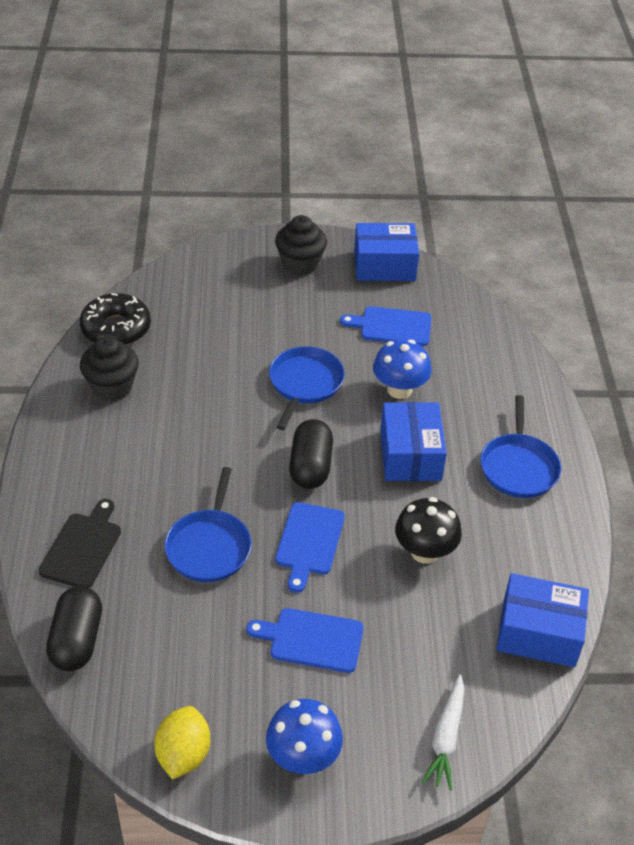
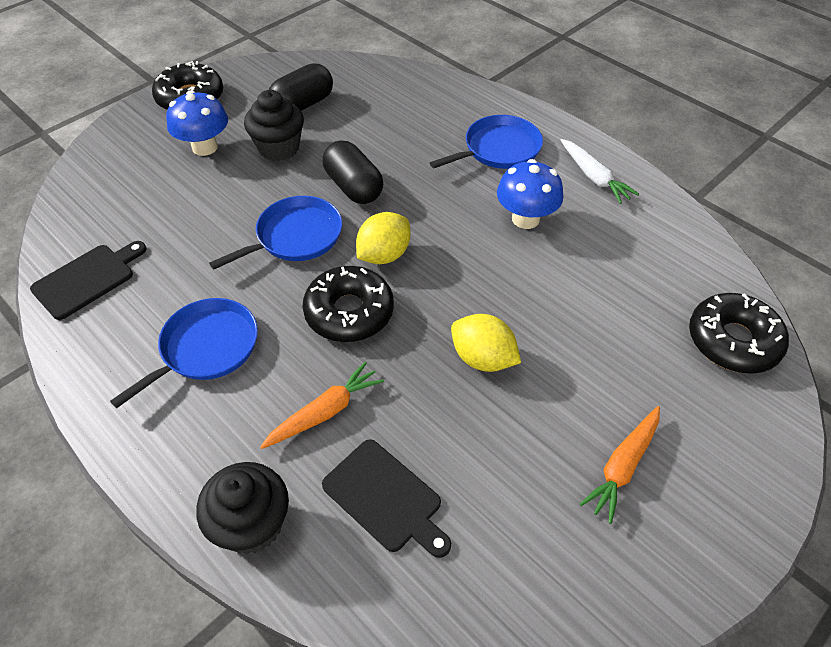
black cutting board: 1 -> 2
black donut: 1 -> 3
black mushroom: 1 -> 0
blue box: 3 -> 0
blue cutting board: 3 -> 0
orange carrot: 0 -> 2
yellow lemon: 1 -> 2

